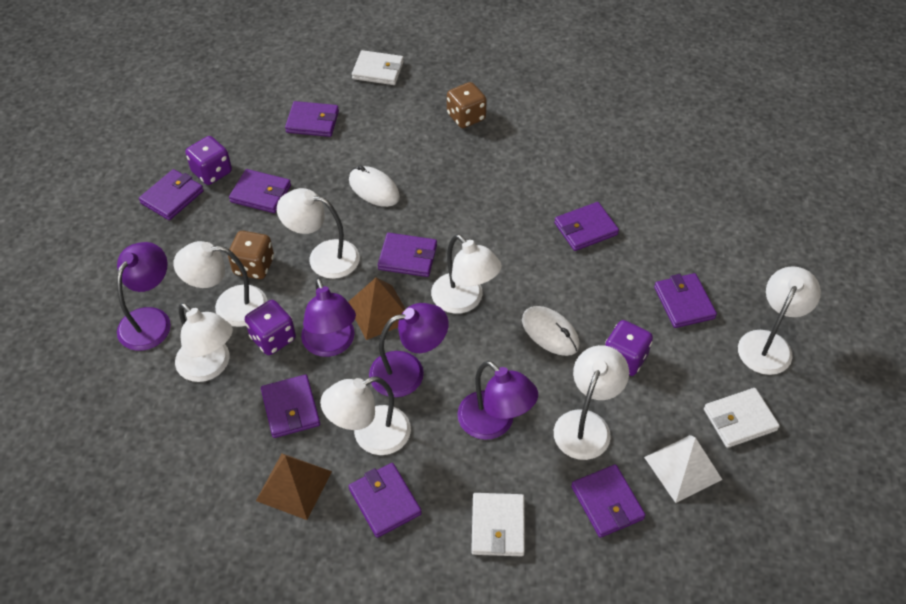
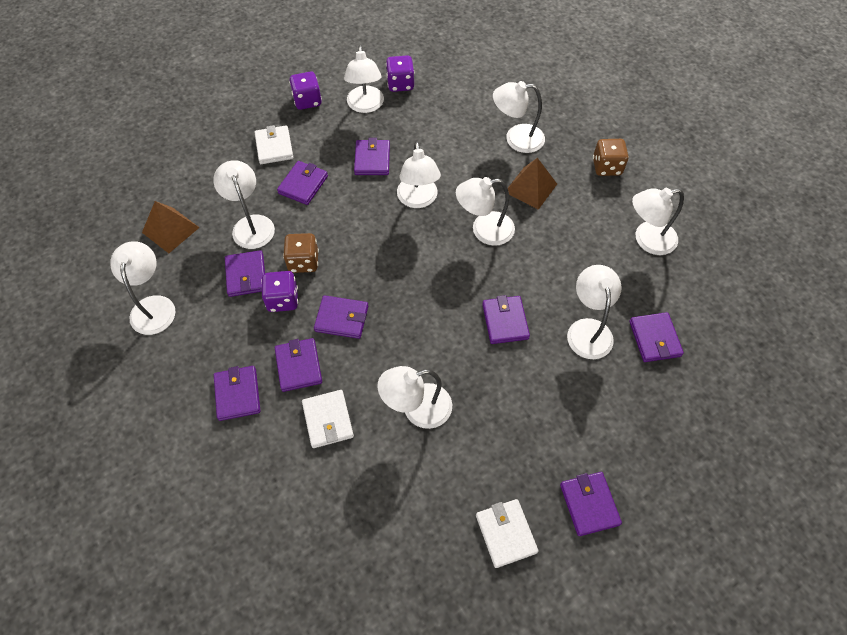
purple lamp: 4 -> 0
white lamp: 7 -> 9
white mouse: 2 -> 0
white pyramid: 1 -> 0

